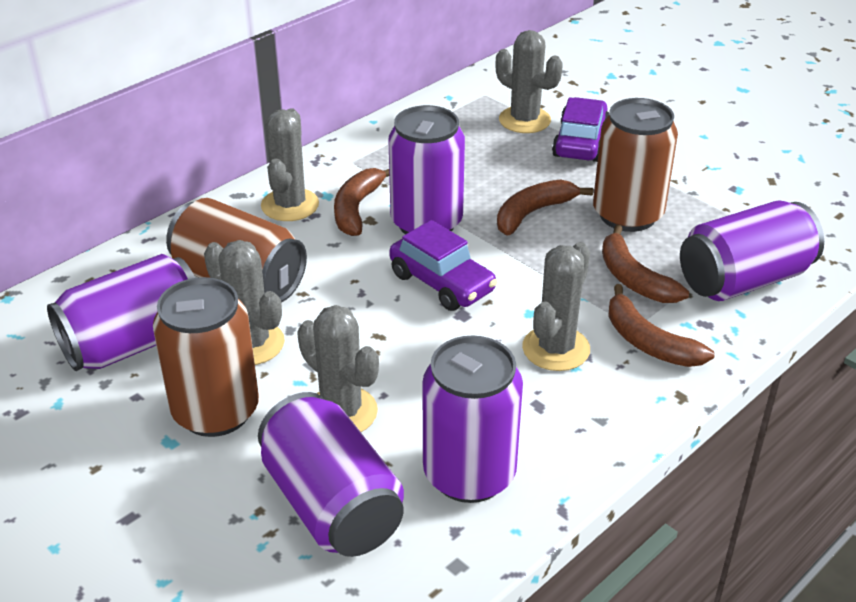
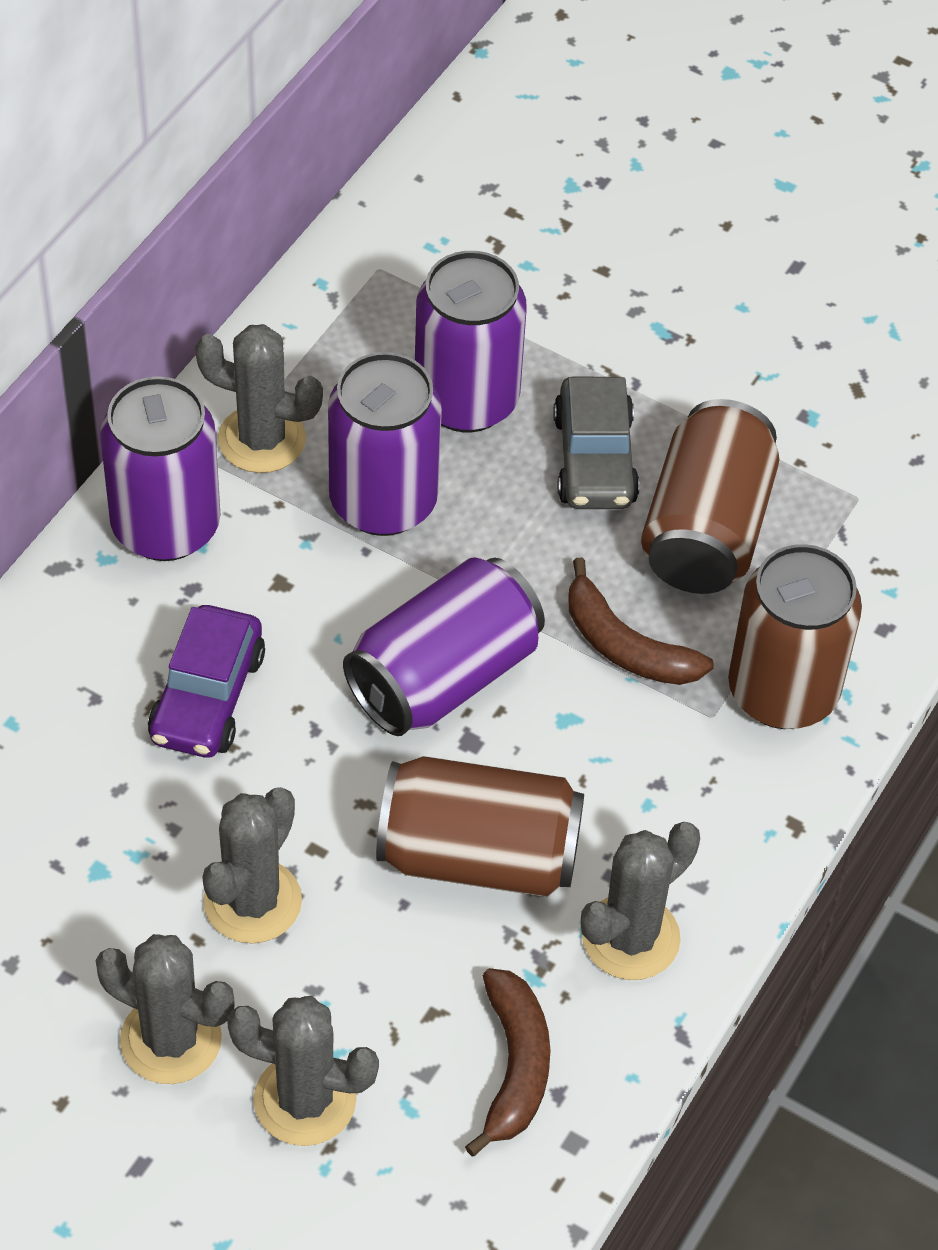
brown banana: 4 -> 2
grey car: 0 -> 1
purple can: 5 -> 4
purple car: 2 -> 1

